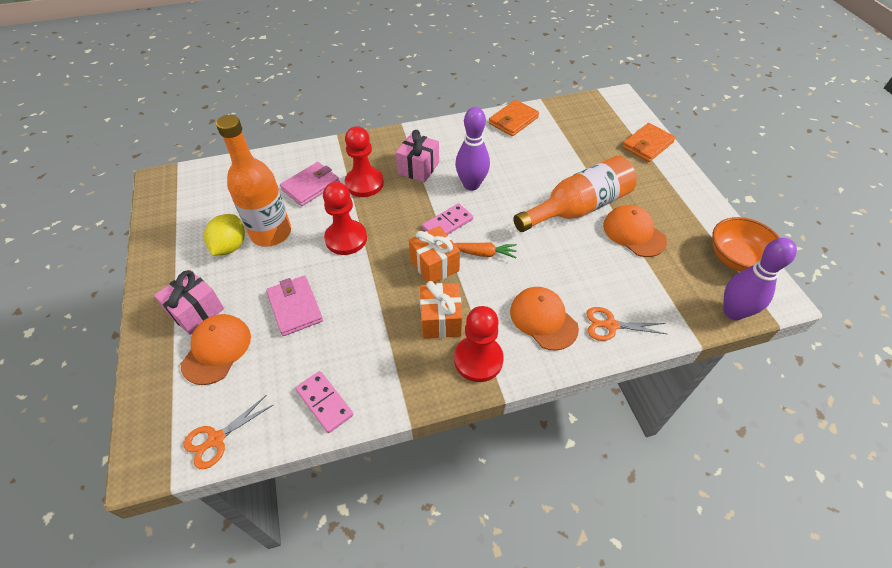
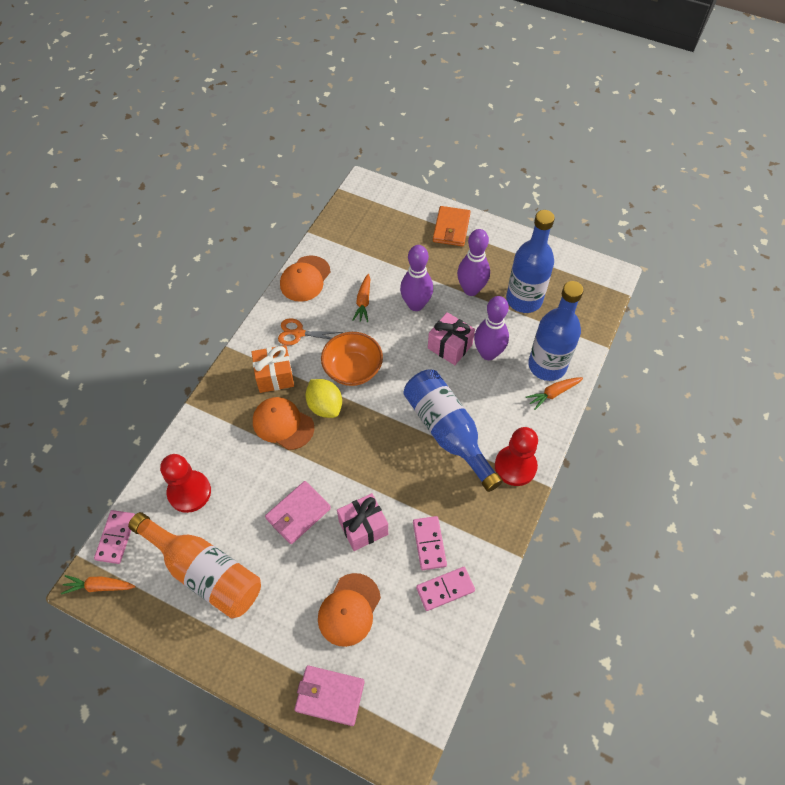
blue bottle: 0 -> 3
orange bottle: 2 -> 1
orange carrot: 1 -> 3
orange gift: 2 -> 1
orange scissors: 2 -> 1
orange wallet: 2 -> 1
pink domino: 2 -> 3
purple bowling pin: 2 -> 3
red pawn: 3 -> 2

